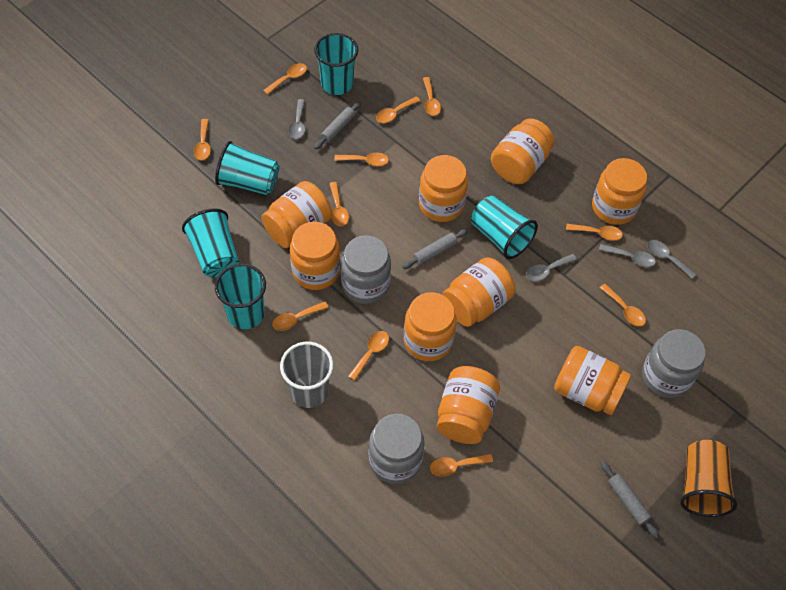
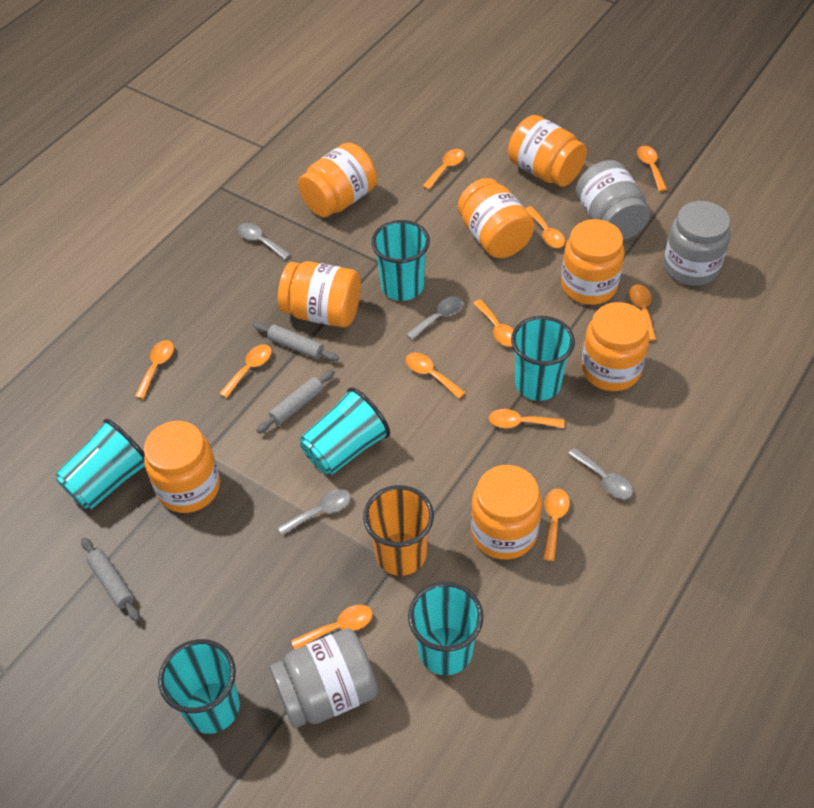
grey cup: 1 -> 0
orange jar: 9 -> 8
turquoise cup: 5 -> 6

